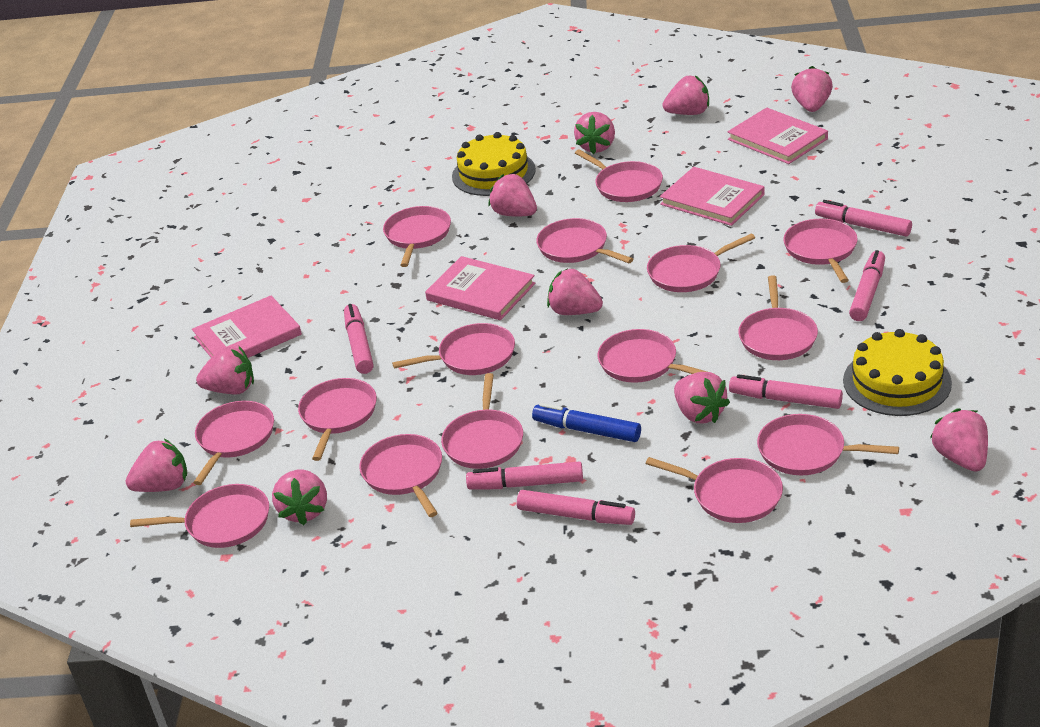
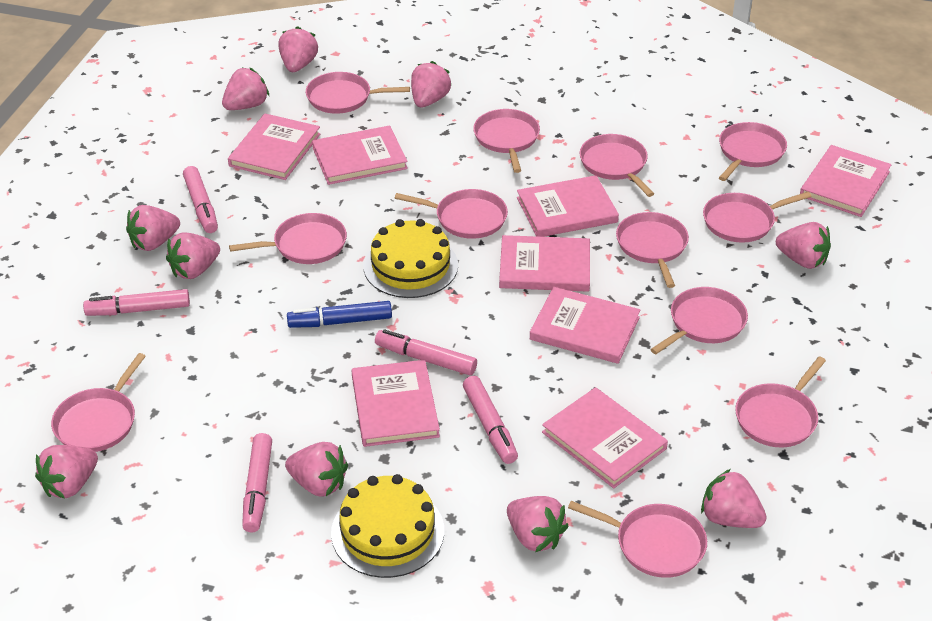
pink book: 4 -> 8
pink marker: 6 -> 5
pink pan: 15 -> 12

